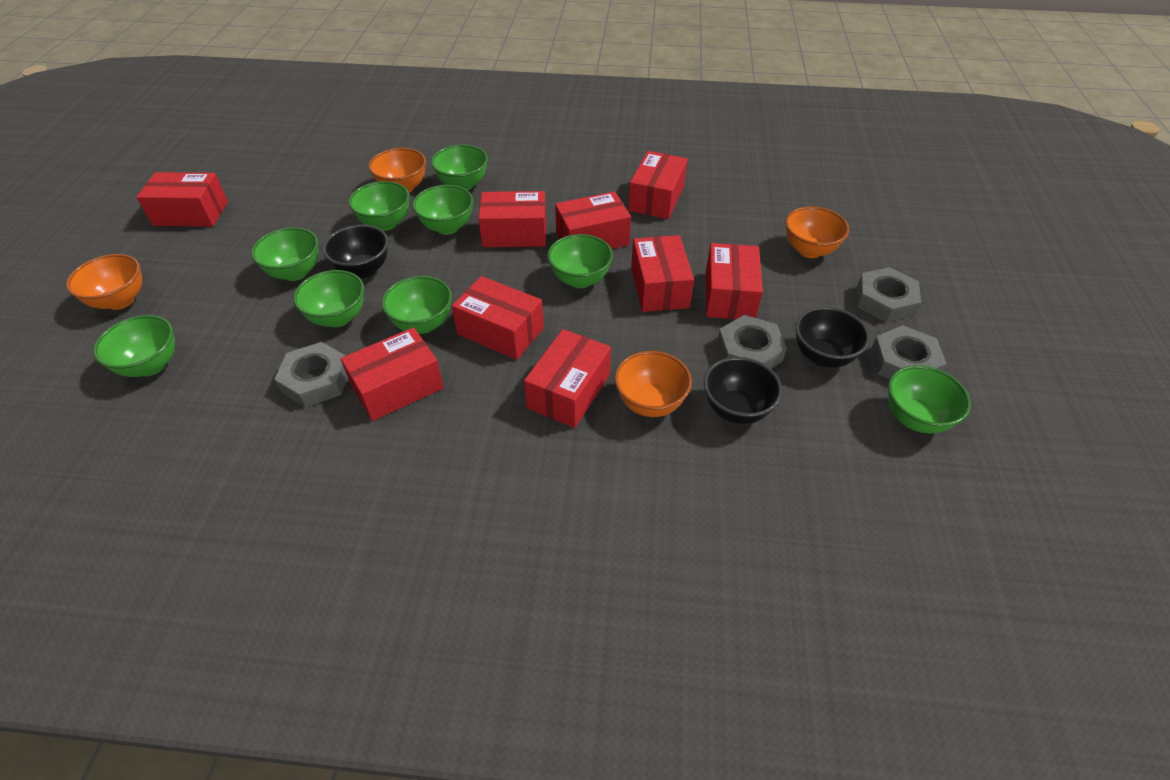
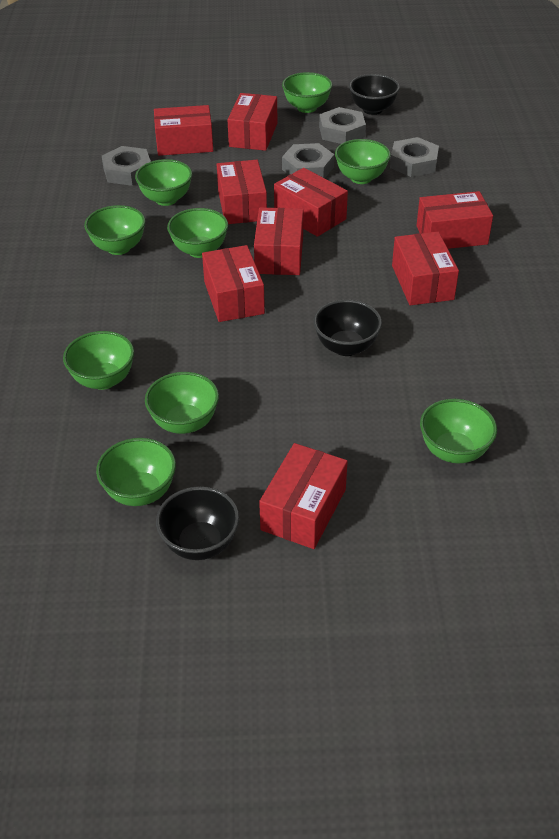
orange bowl: 4 -> 0

